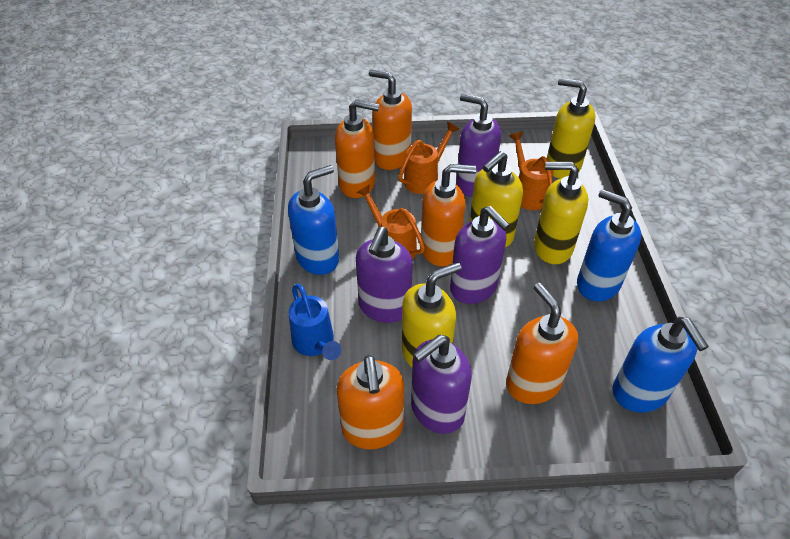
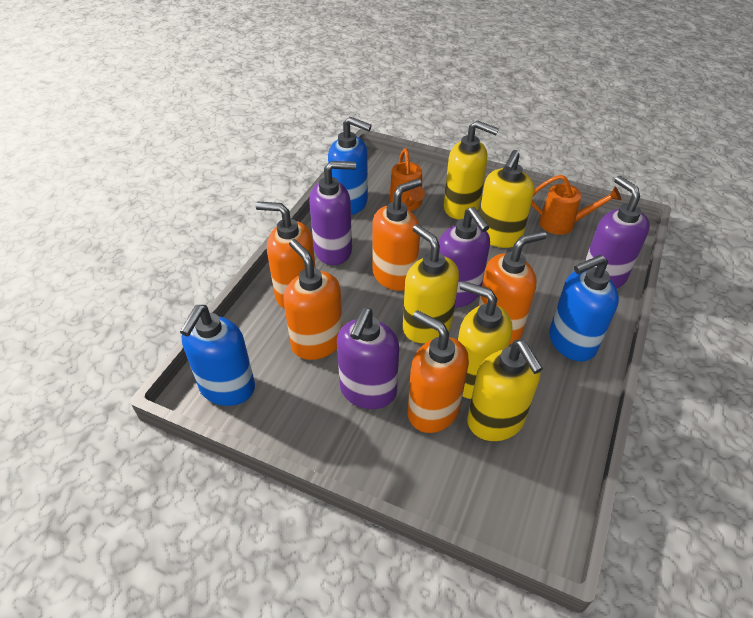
blue watering can: 1 -> 0
orange watering can: 3 -> 2
yellow soap dispenser: 4 -> 5

